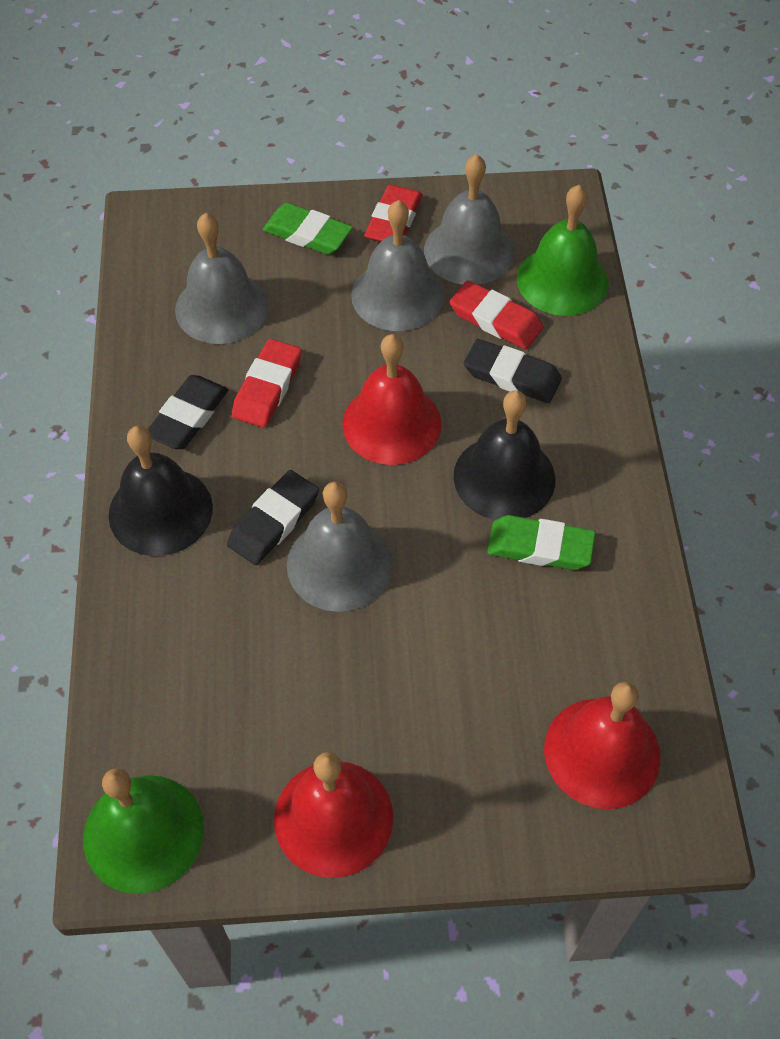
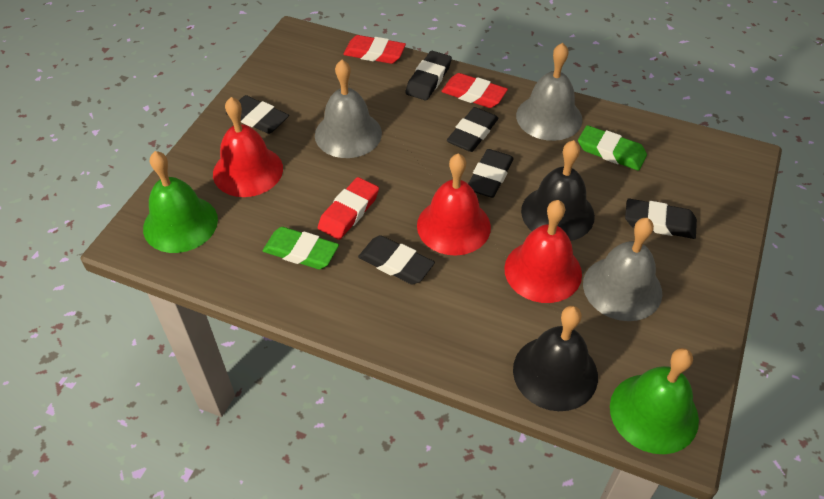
black eraser: 3 -> 6
grey bell: 4 -> 3

